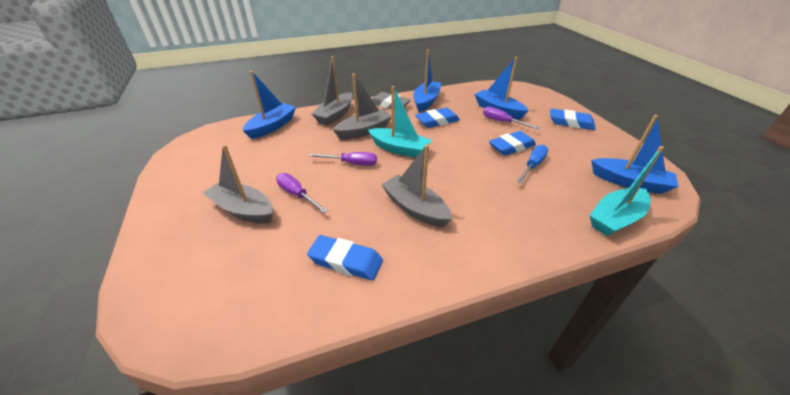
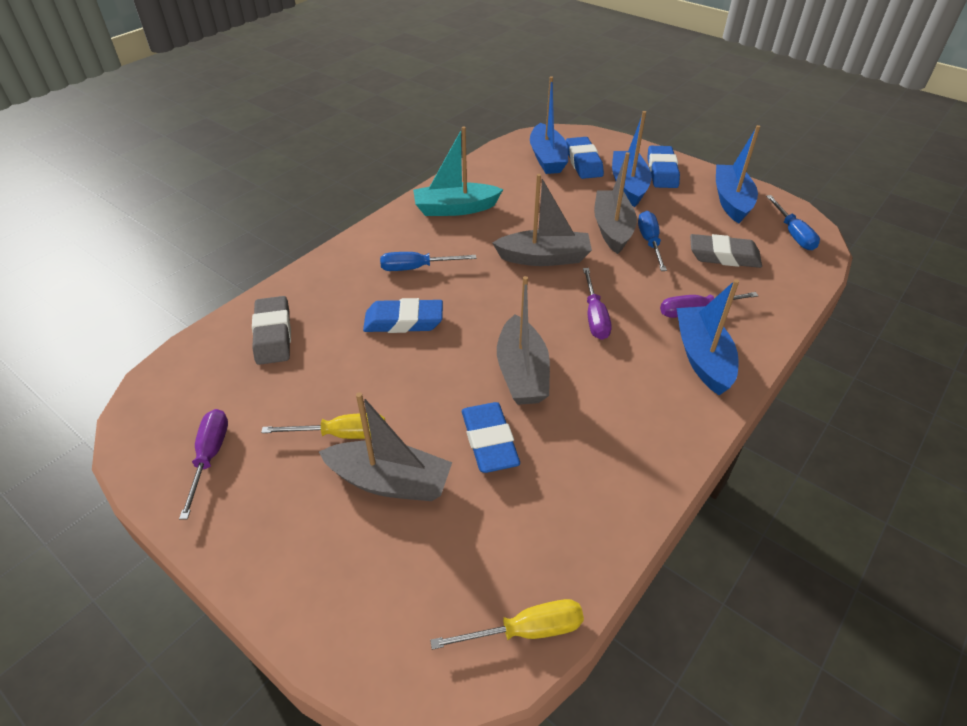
blue screwdriver: 1 -> 3
grey eraser: 1 -> 2
turquoise boat: 2 -> 1
yellow screwdriver: 0 -> 2

